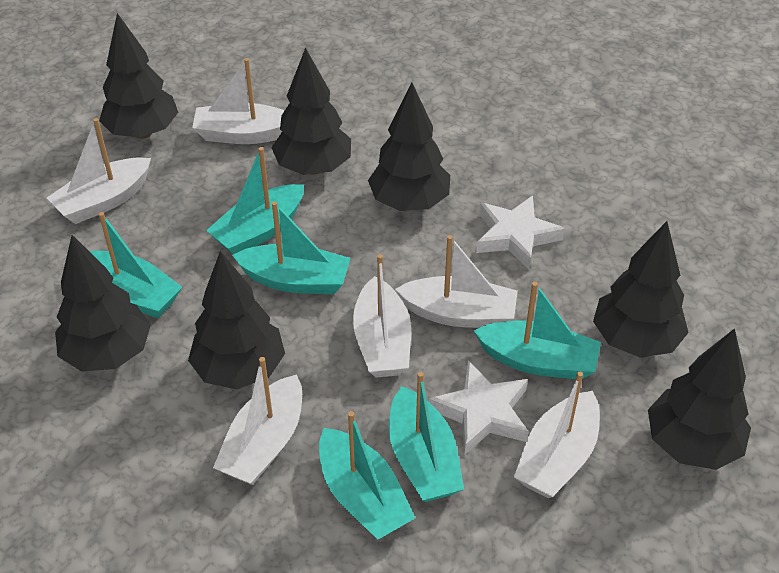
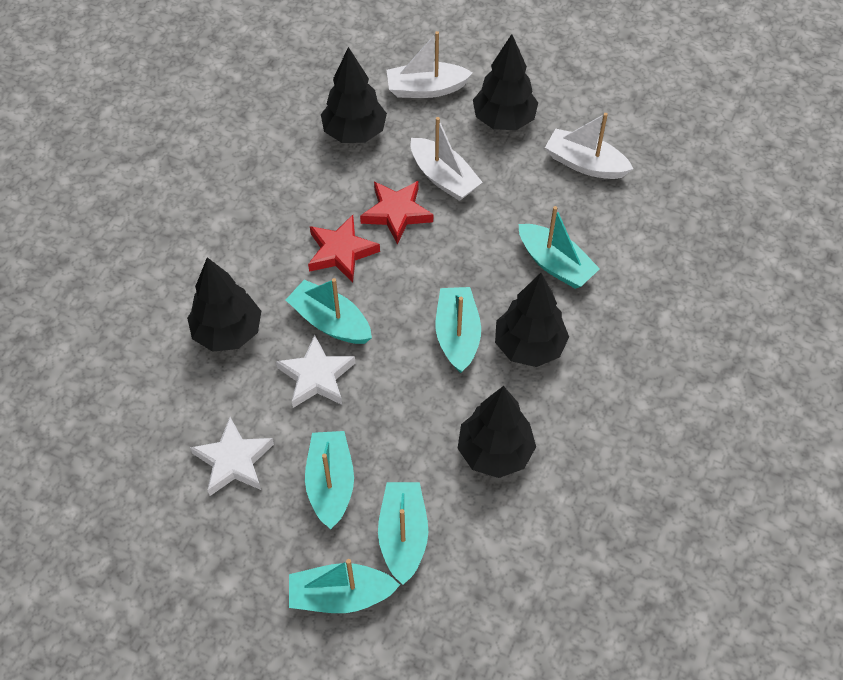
black tree: 7 -> 5
red star: 0 -> 2
white boat: 6 -> 3

